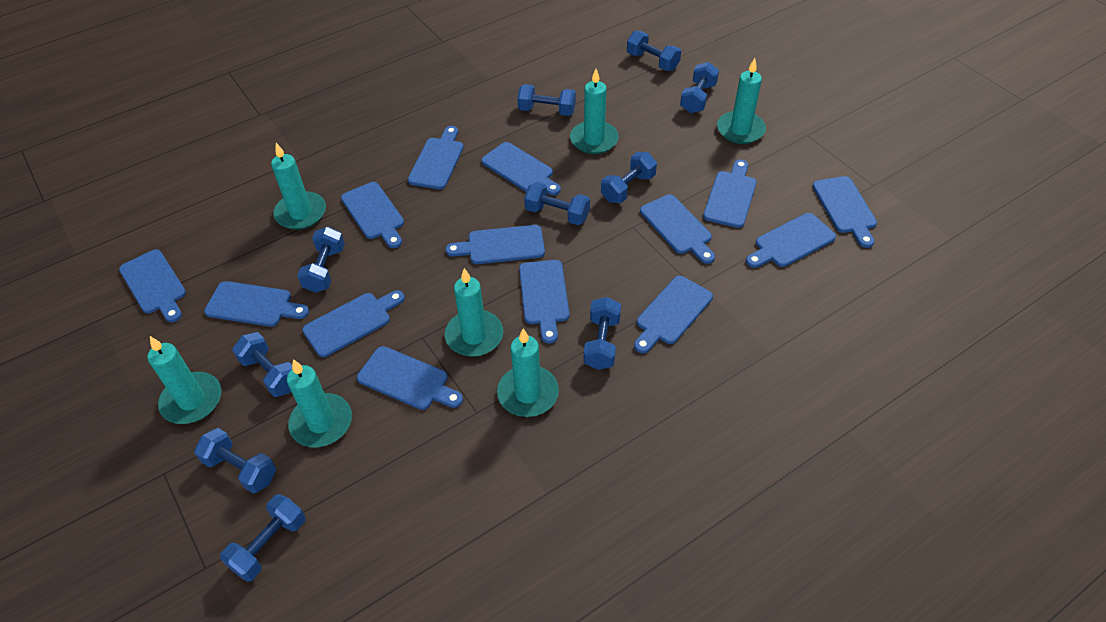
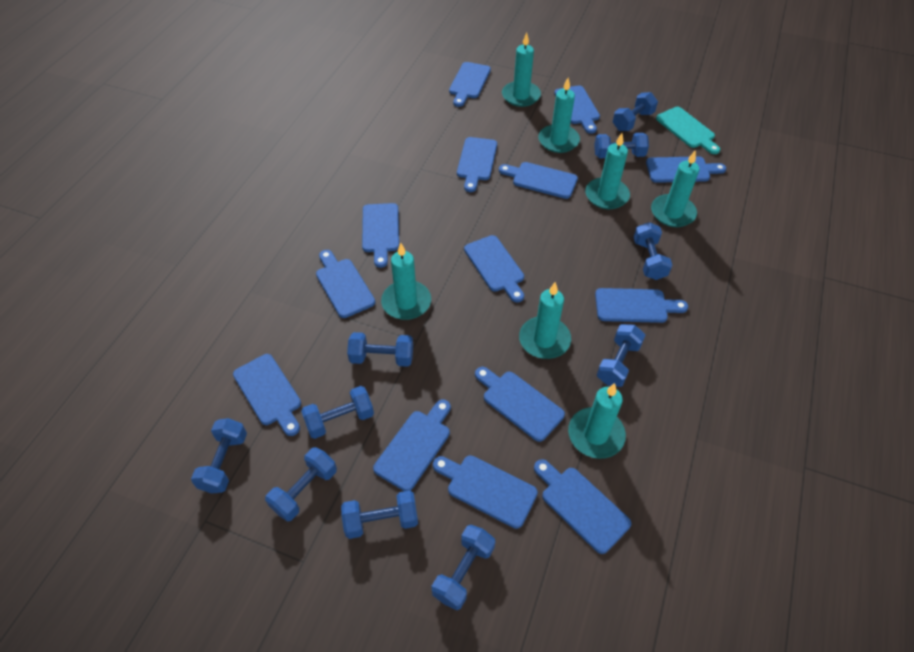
turquoise cutting board: 0 -> 1

